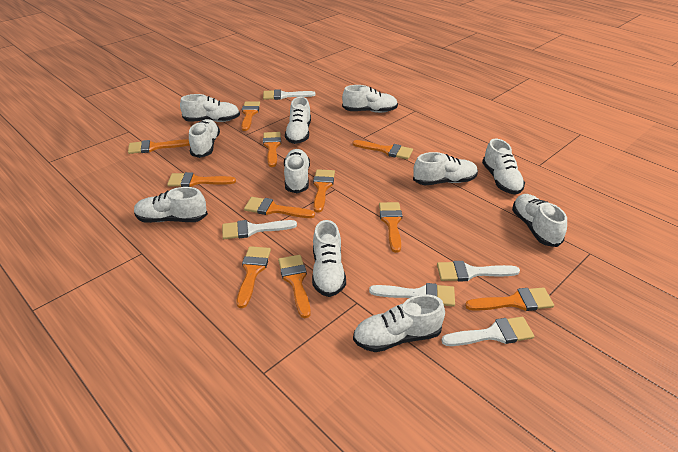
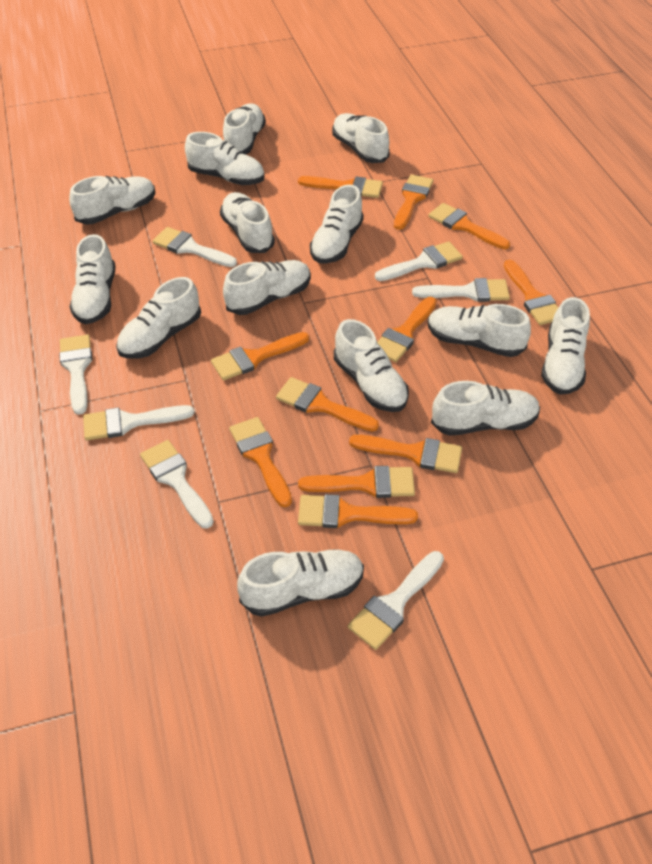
white brush: 5 -> 7
white shoe: 11 -> 14

